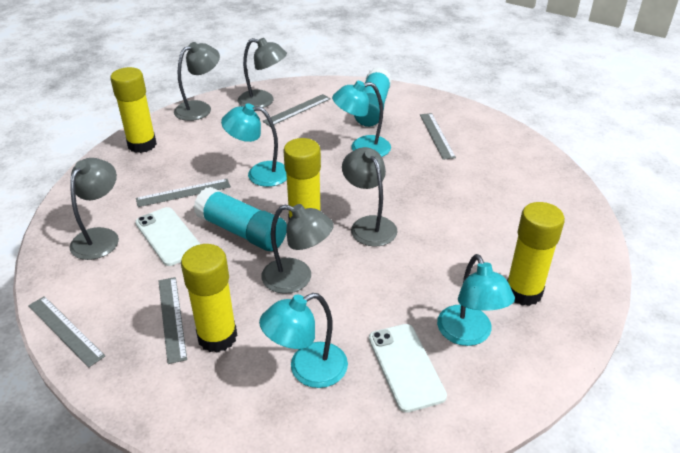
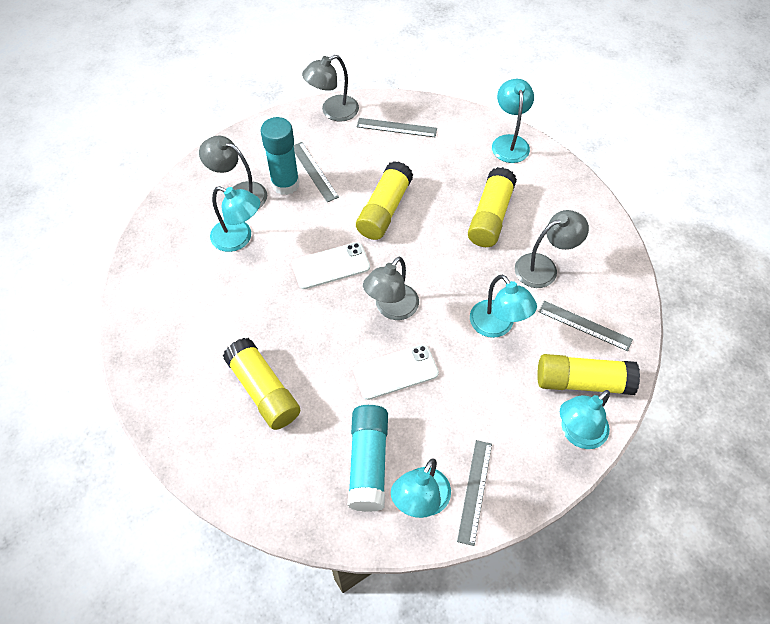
grey lamp: 5 -> 4
grey ruler: 5 -> 4
turquoise lamp: 4 -> 5

